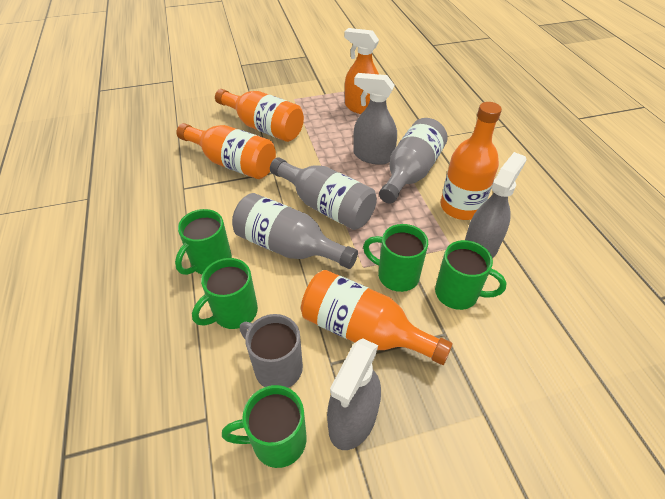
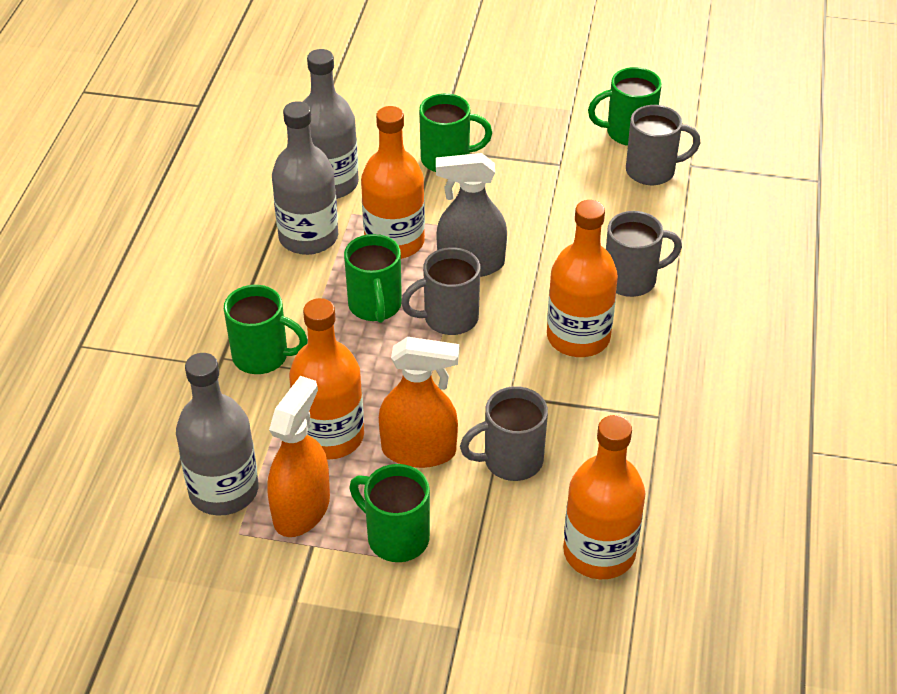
grey mug: 1 -> 4
grey spray bottle: 3 -> 1
orange spray bottle: 1 -> 2

